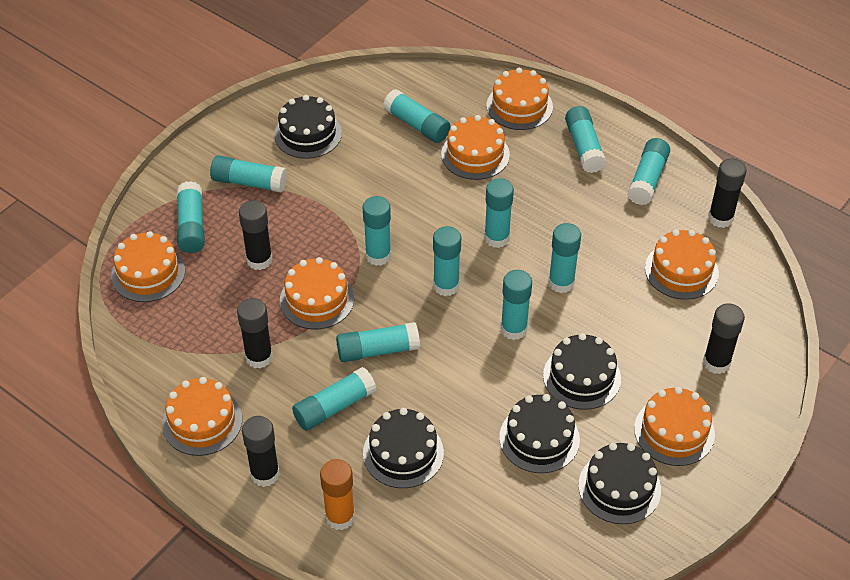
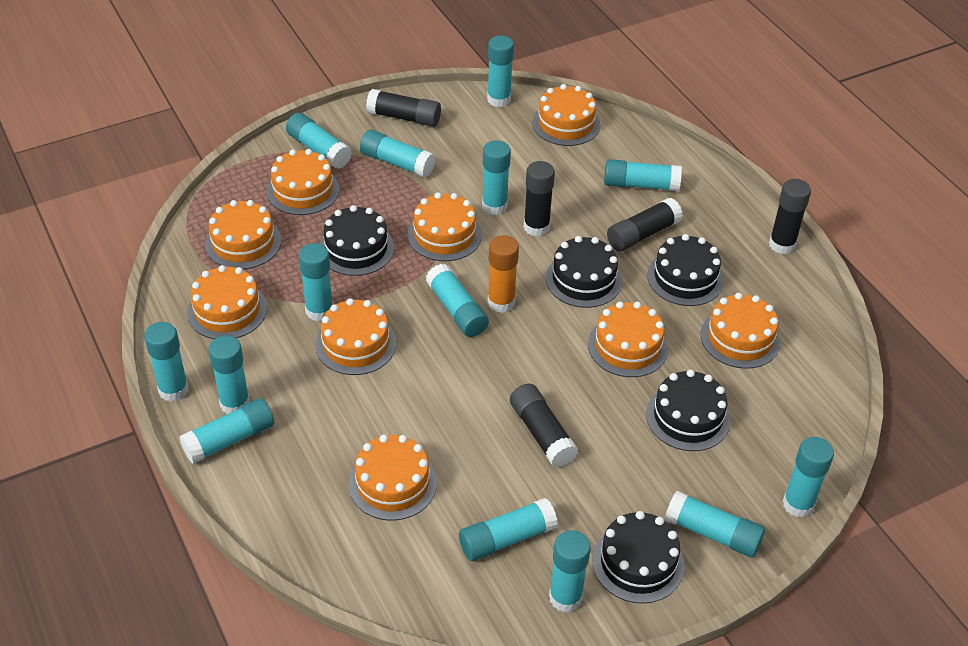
orange cake: 7 -> 9
turquoise glue stick: 12 -> 14

